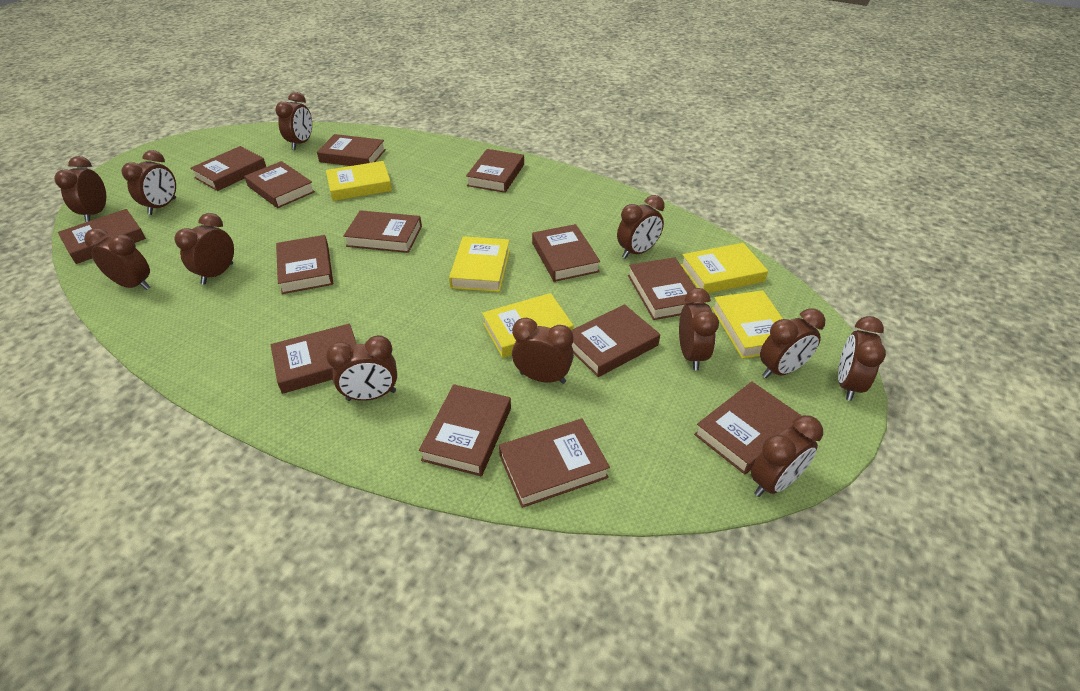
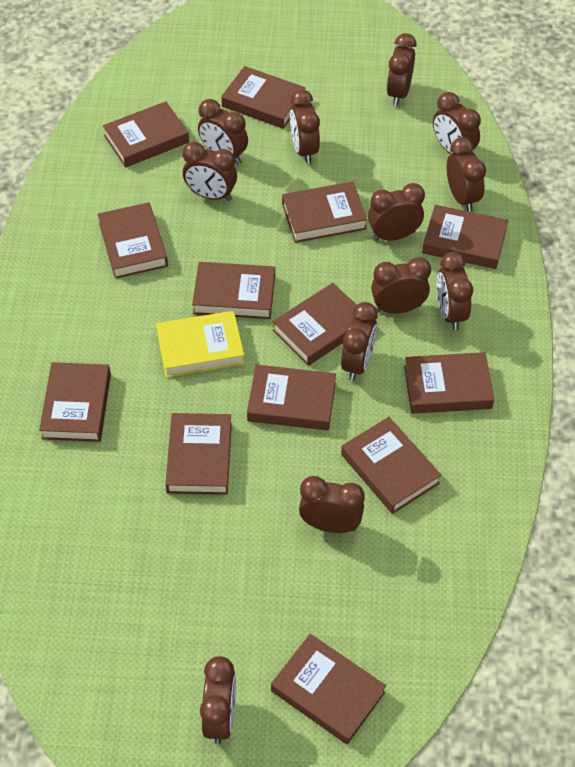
brown book: 14 -> 13
yellow book: 5 -> 1

